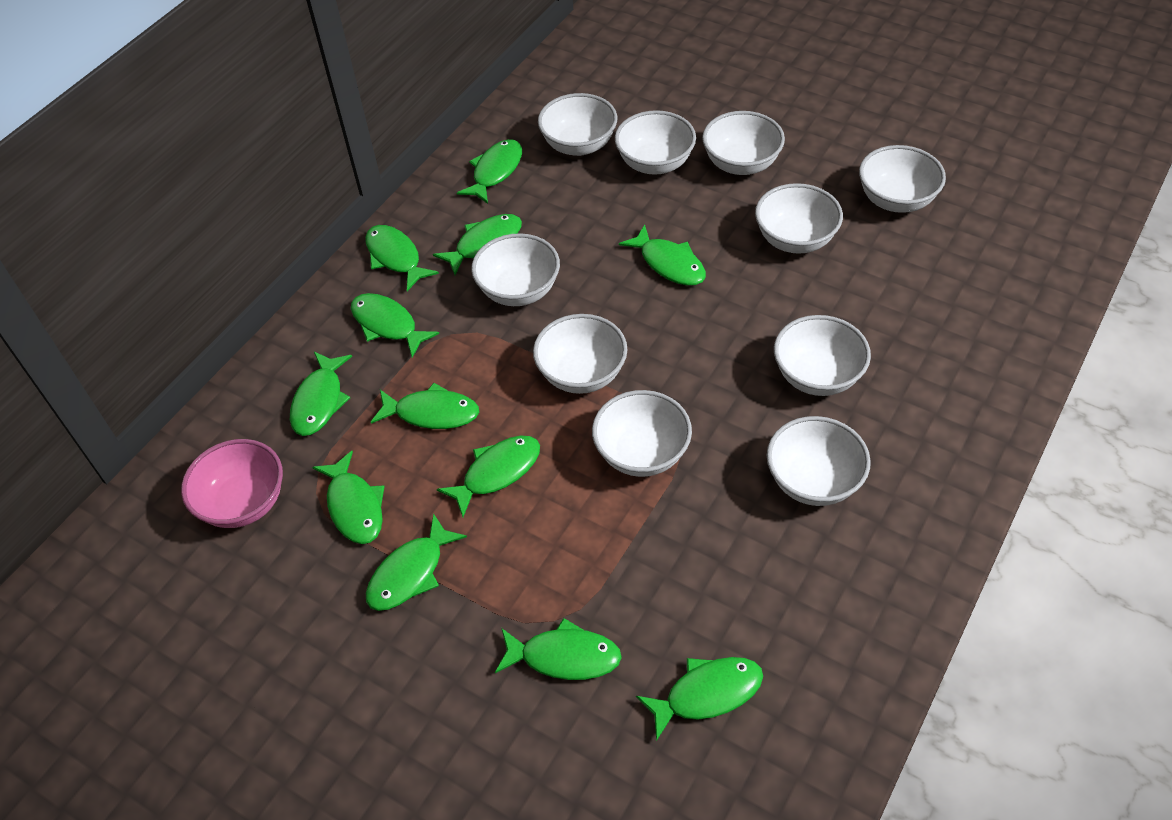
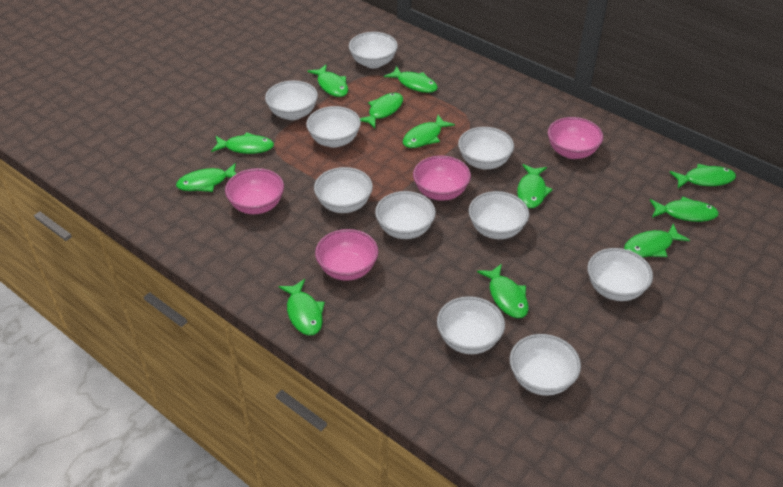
pink bowl: 1 -> 4

